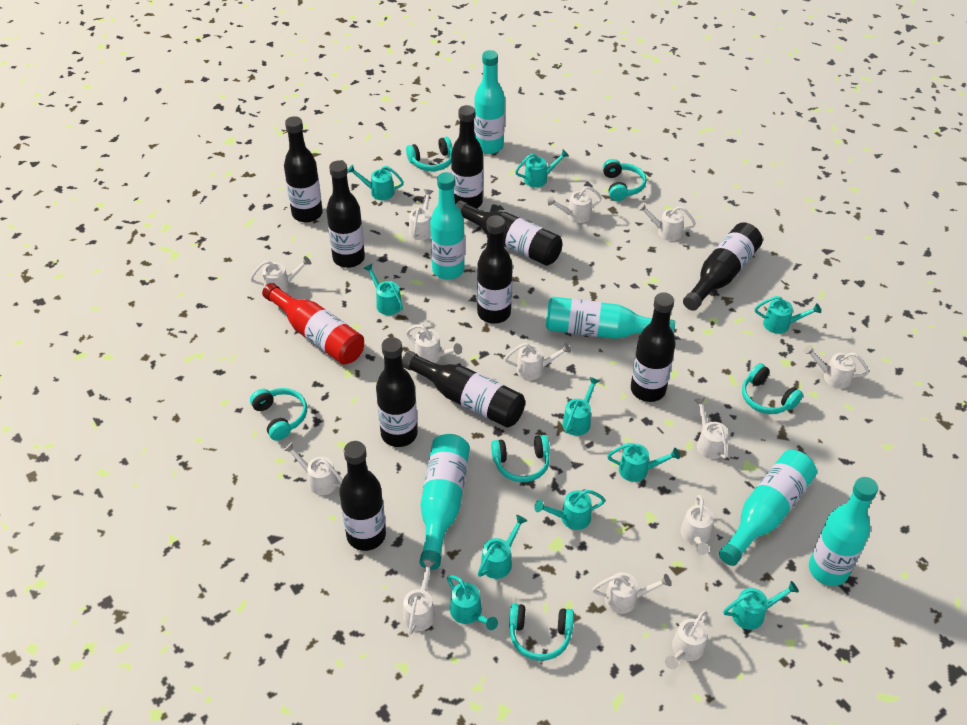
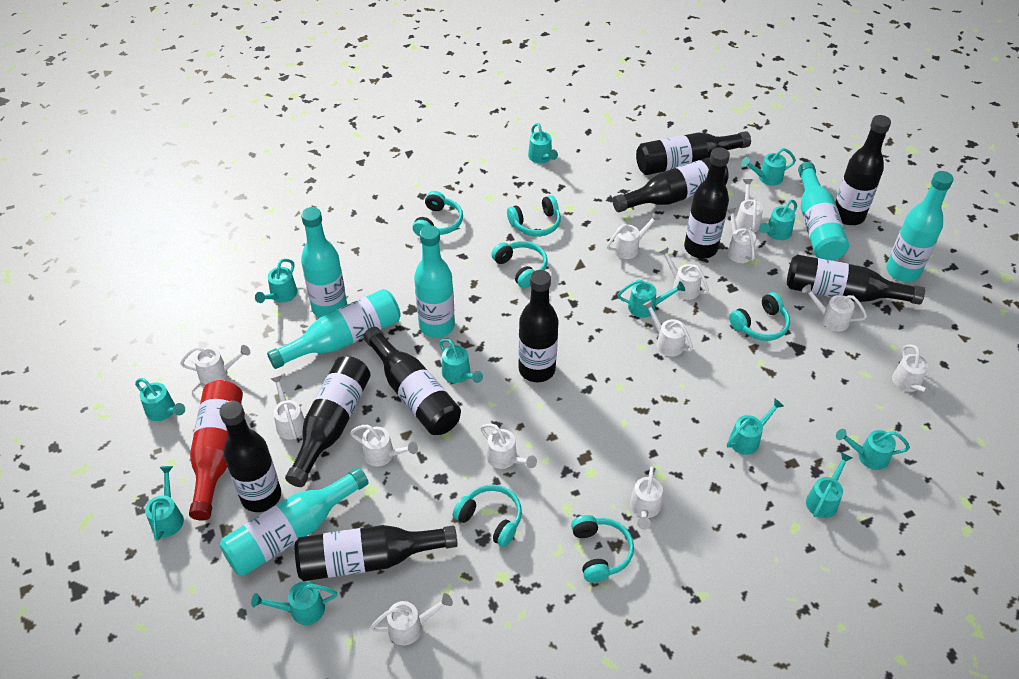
turquoise watering can: 10 -> 12

